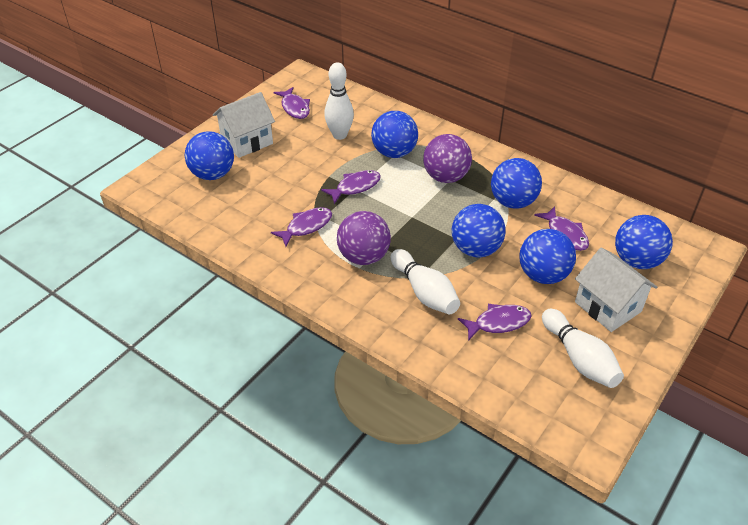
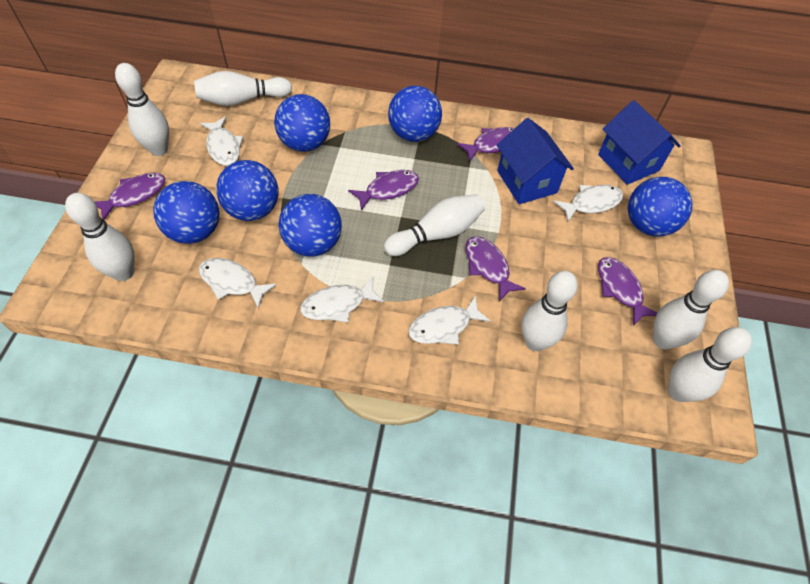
blue house: 0 -> 2
purple ball: 2 -> 0
white bowling pin: 3 -> 7
white fish: 0 -> 5
white house: 2 -> 0

